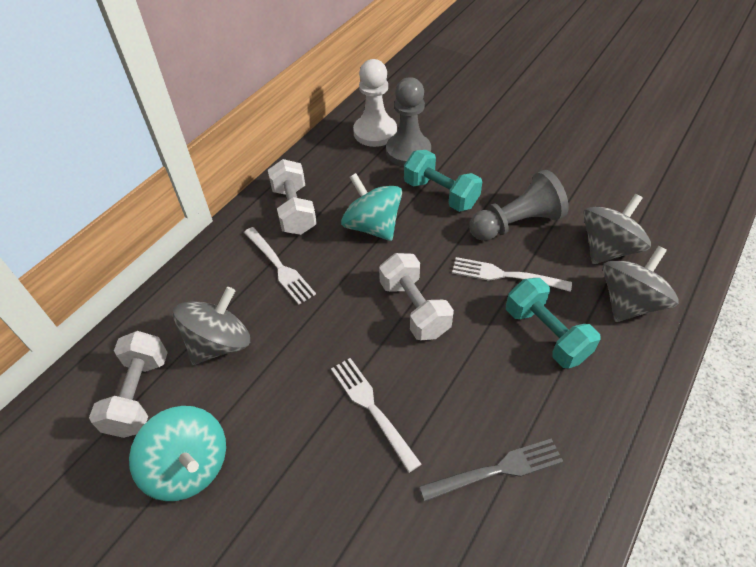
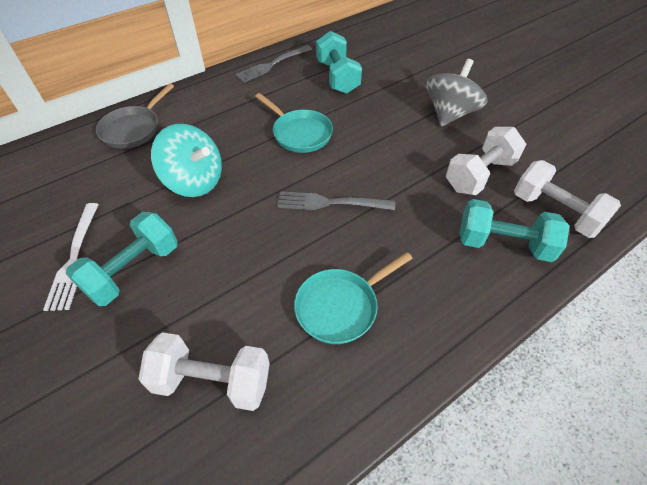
grey fork: 1 -> 2
grey pan: 0 -> 1
grey pawn: 2 -> 0
grey spinning top: 3 -> 1
turquoise dumbbell: 2 -> 3
turquoise pan: 0 -> 2
turquoise spinning top: 2 -> 1
white fork: 3 -> 1
white pawn: 1 -> 0

